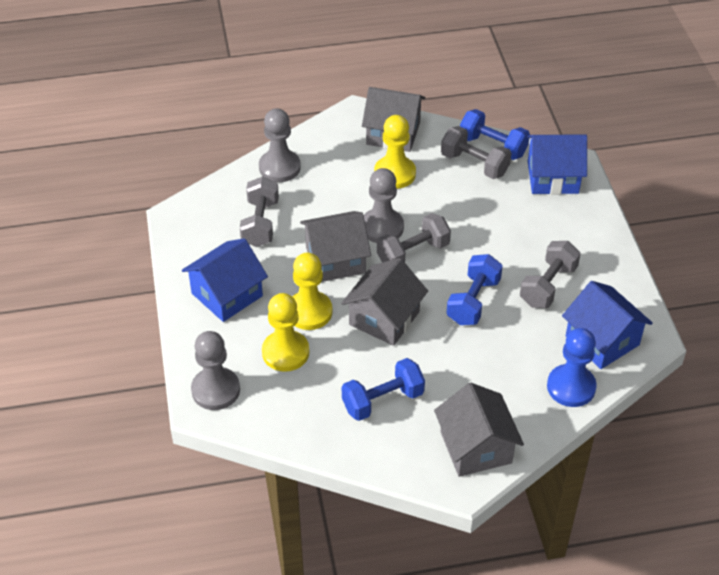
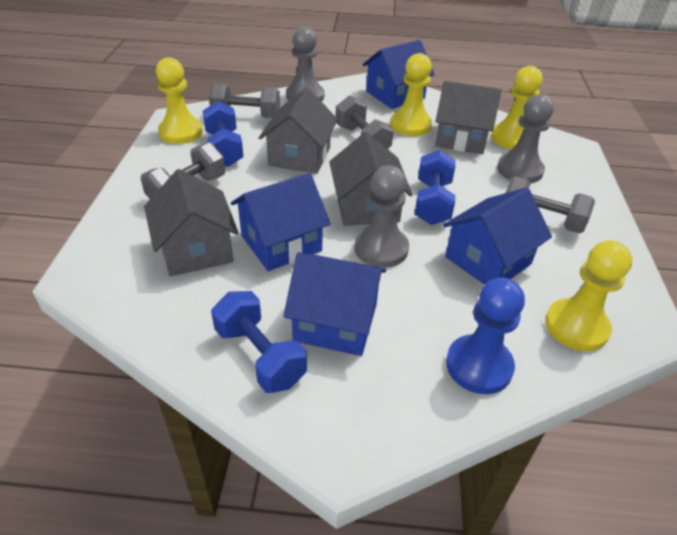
blue house: 3 -> 4
yellow pawn: 3 -> 4

